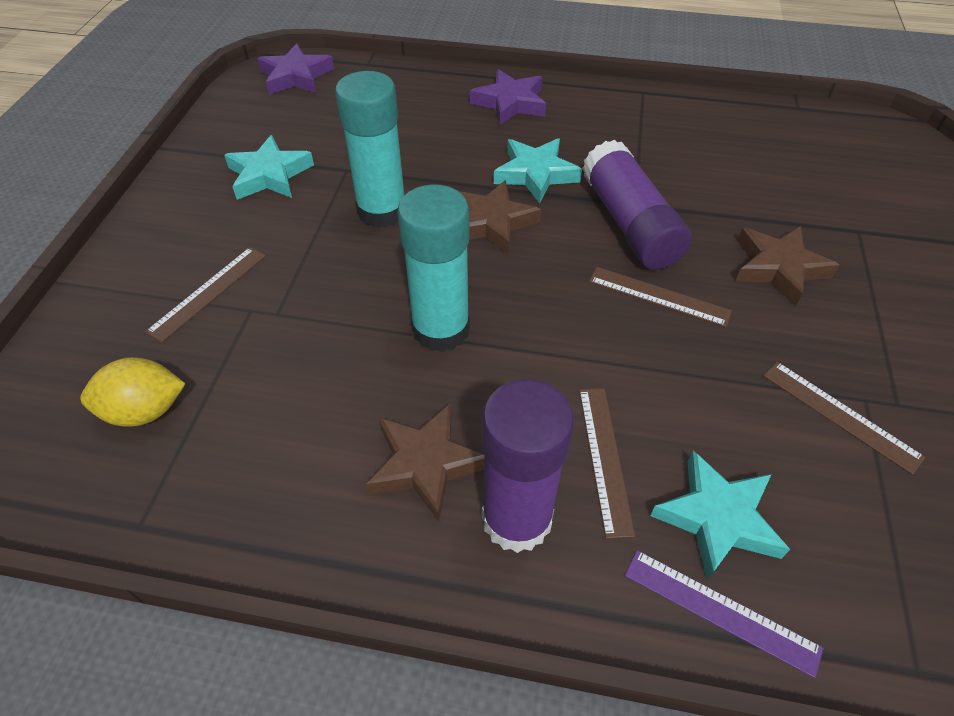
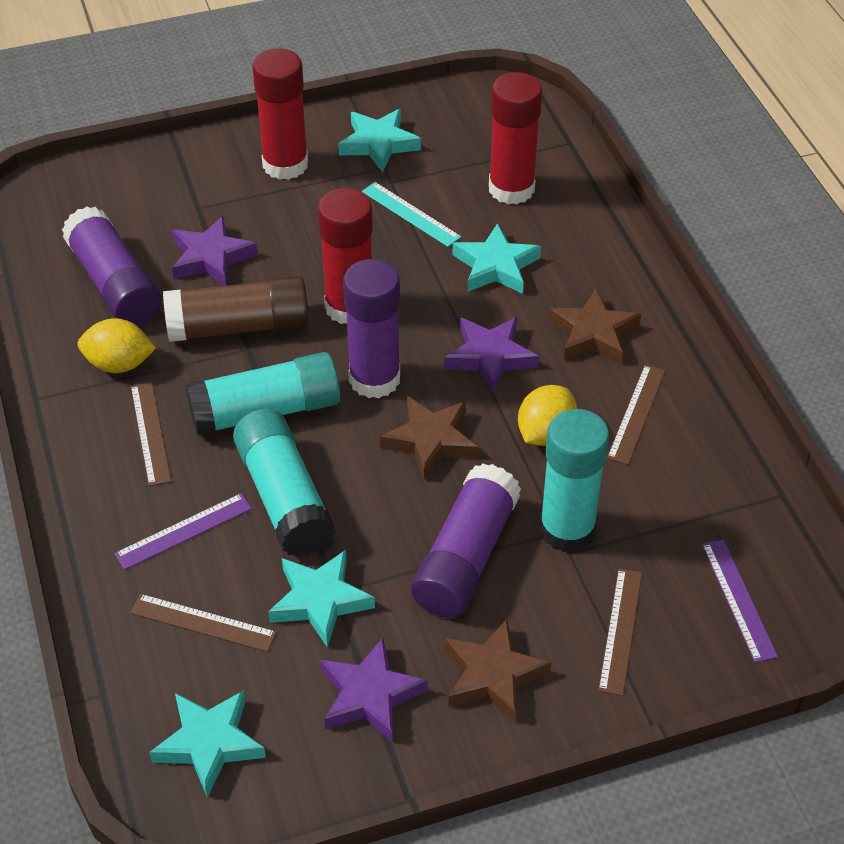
brown glue stick: 0 -> 1
purple glue stick: 2 -> 3
purple ruler: 1 -> 2
purple star: 2 -> 3
red glue stick: 0 -> 3
turquoise glue stick: 2 -> 3
turquoise ruler: 0 -> 1
turquoise star: 3 -> 4
yellow lemon: 1 -> 2

